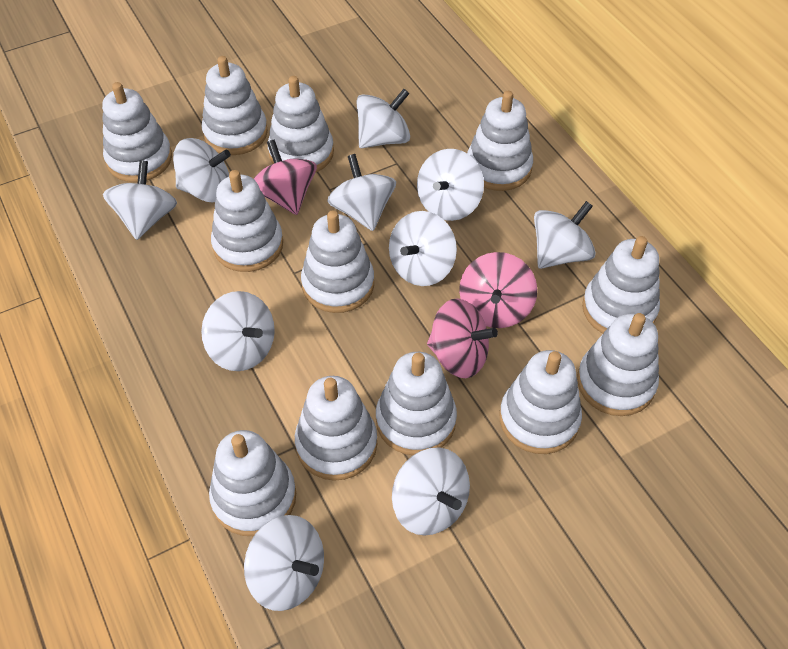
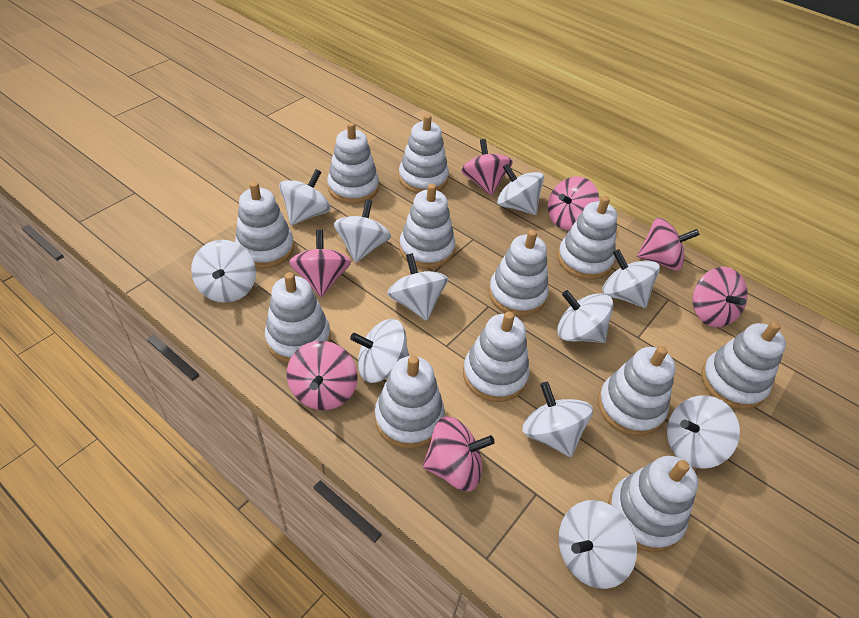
pink spinning top: 3 -> 7
white spinning top: 10 -> 11

